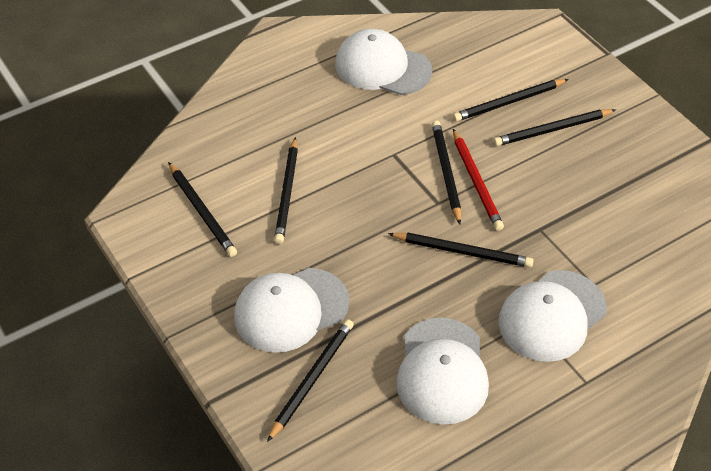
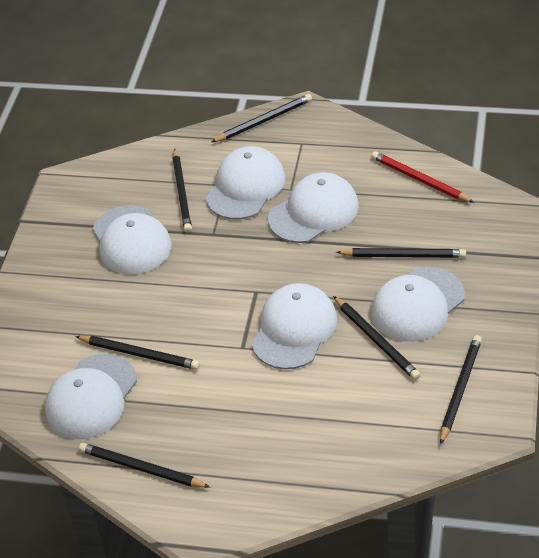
white cap: 4 -> 6

